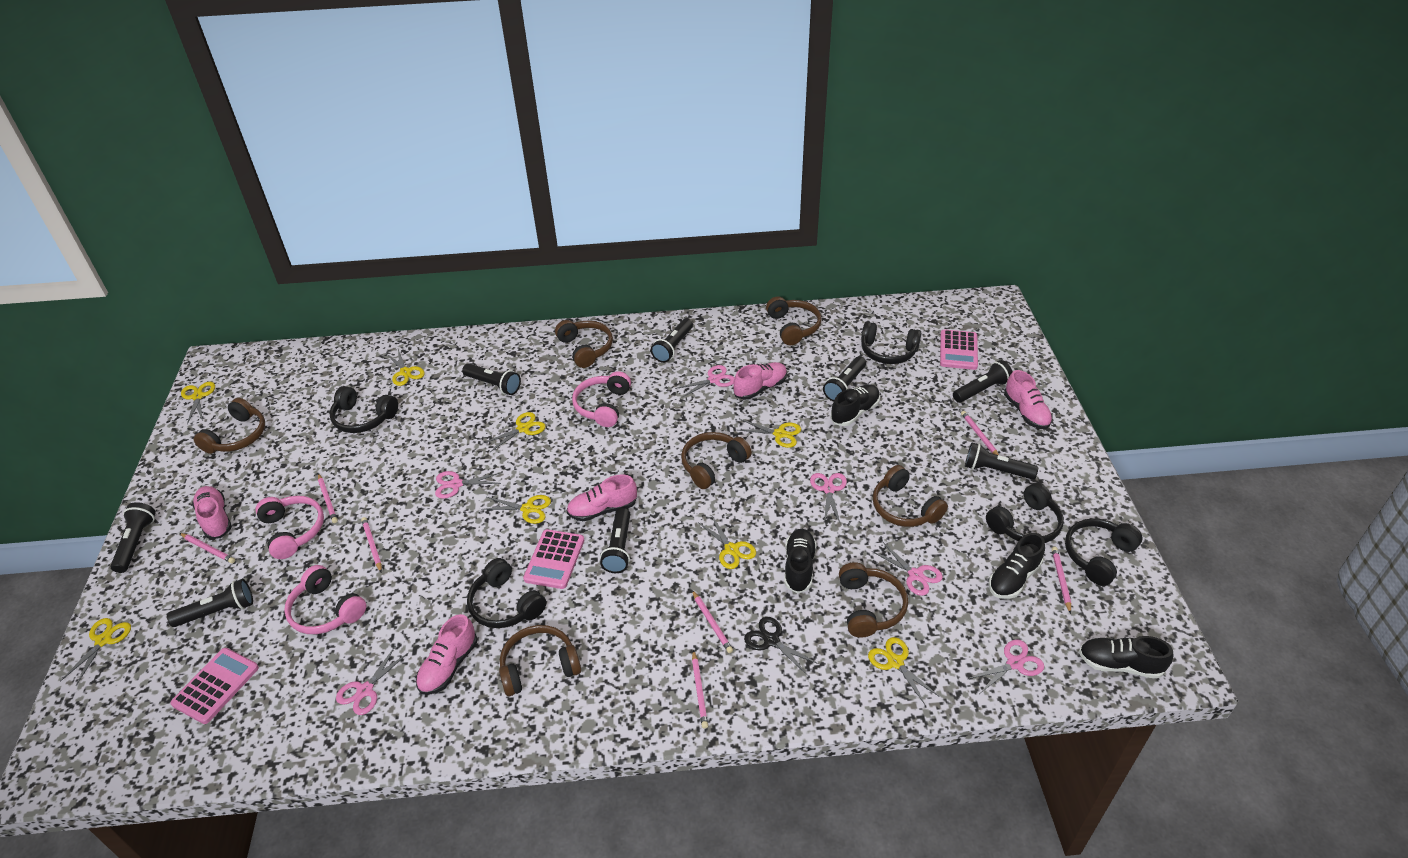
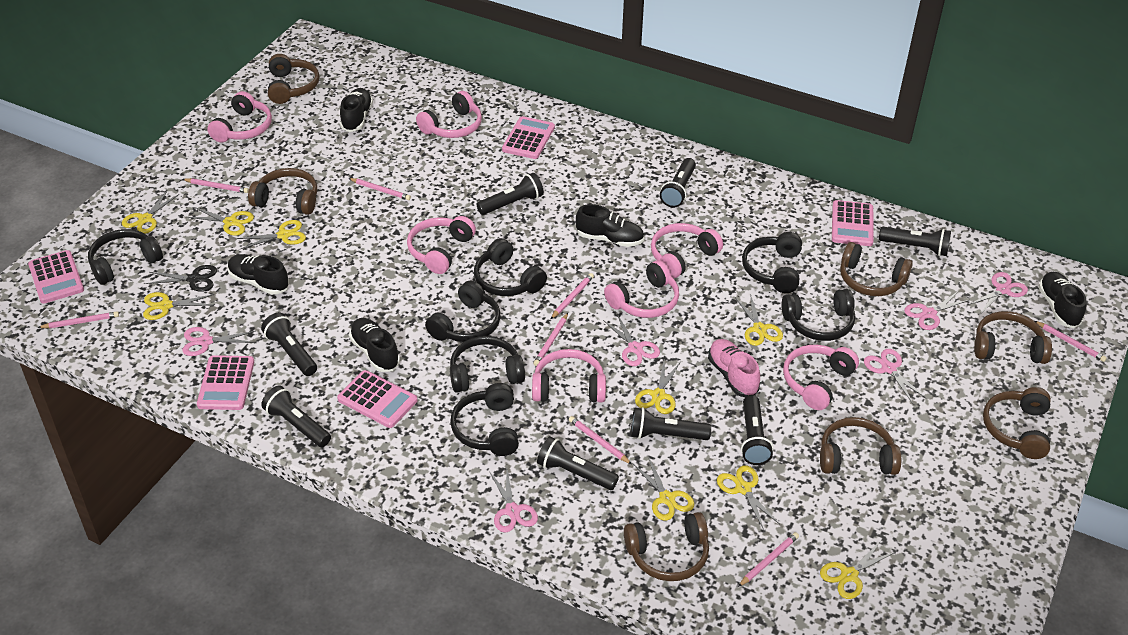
black headphones: 5 -> 7
black shoe: 4 -> 5
pink calculator: 3 -> 5
pink headphones: 3 -> 7
pink pencil: 7 -> 8
pink shoe: 5 -> 1
yellow scissors: 8 -> 9

